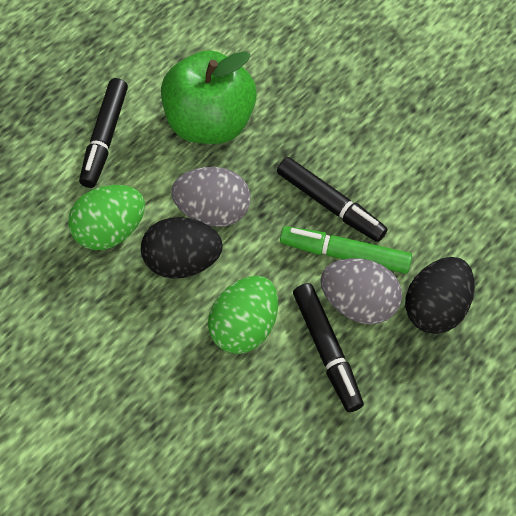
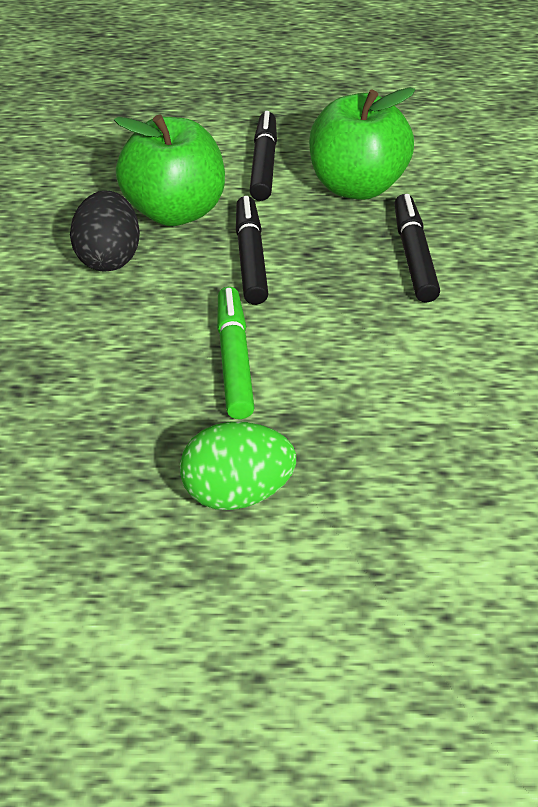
black egg: 2 -> 1
green apple: 1 -> 2
green egg: 2 -> 1
grey egg: 2 -> 0

